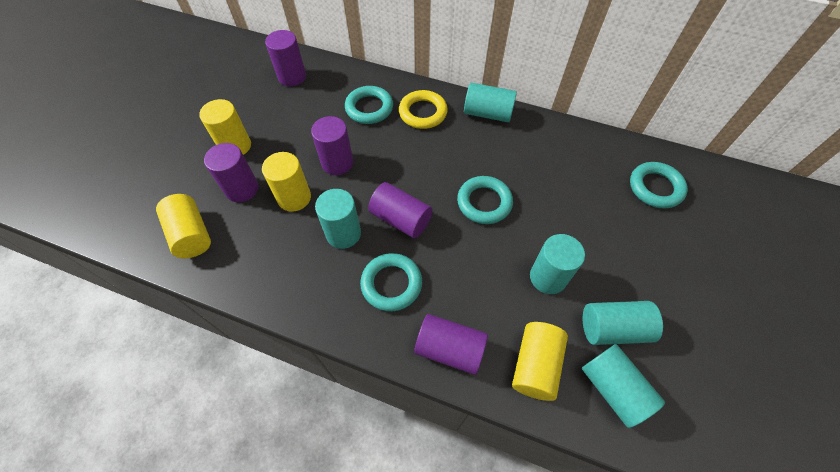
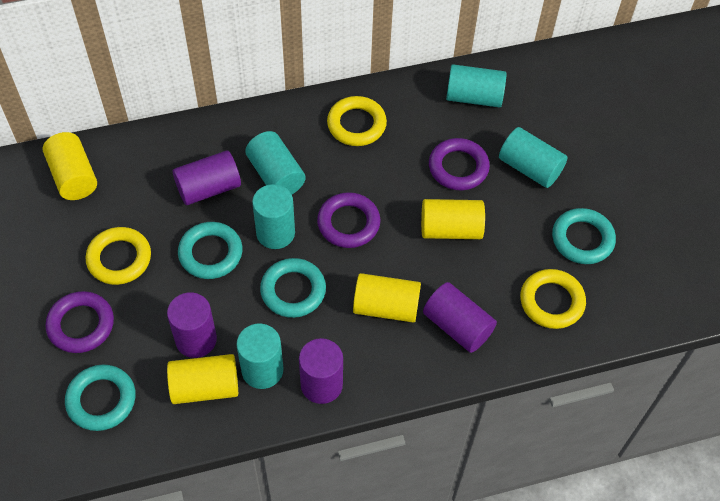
purple cylinder: 5 -> 4
purple ring: 0 -> 3
yellow ring: 1 -> 3

